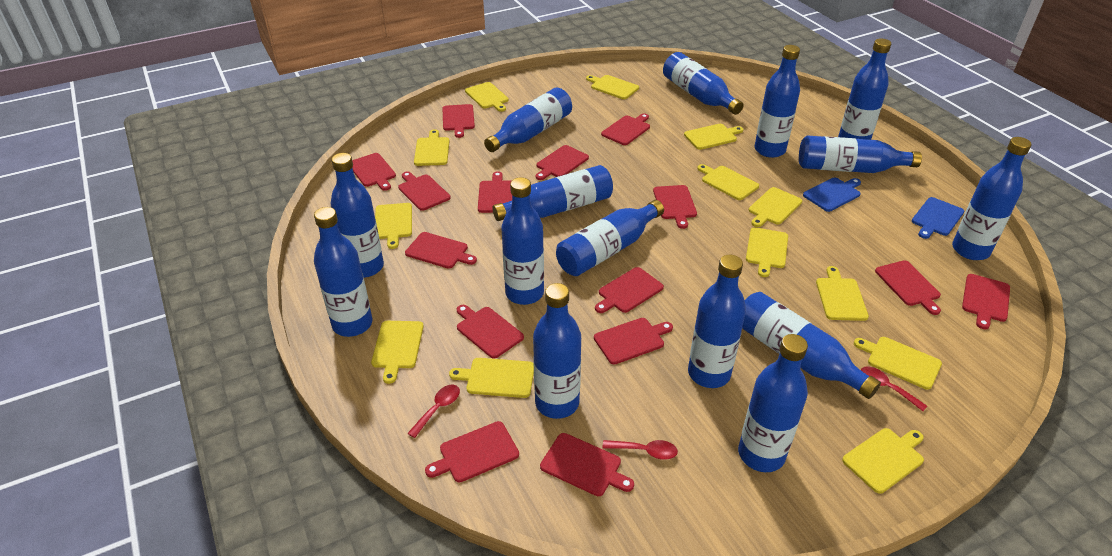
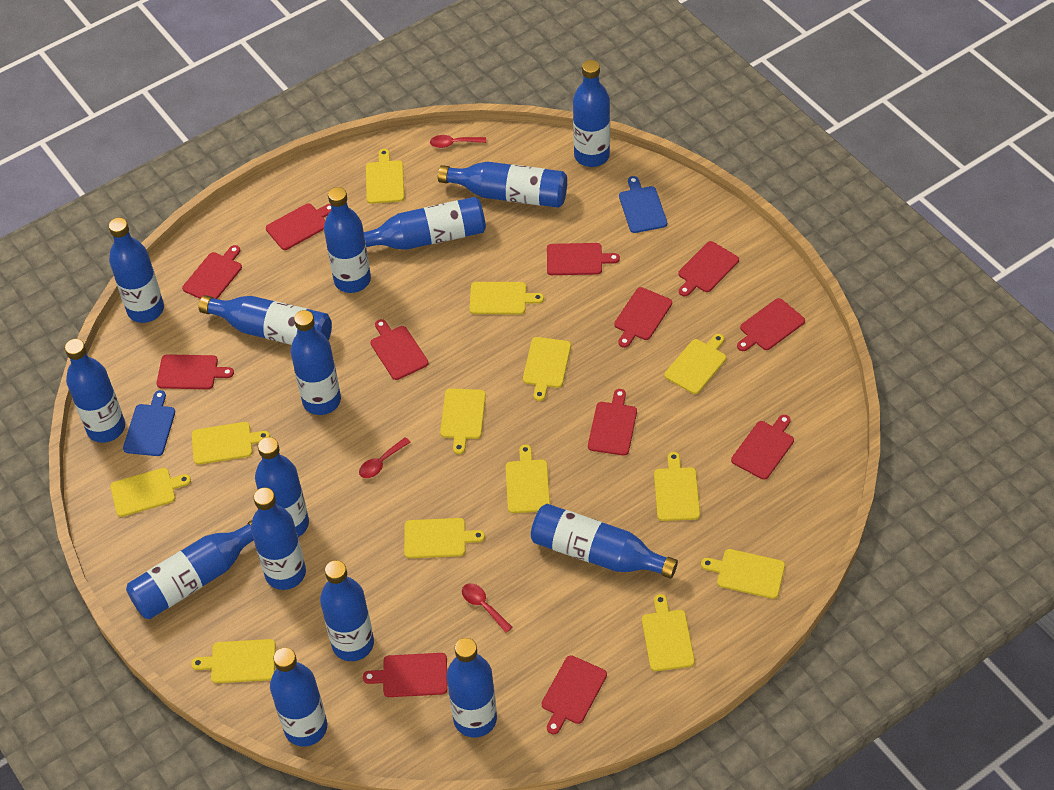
red cutting board: 15 -> 12

